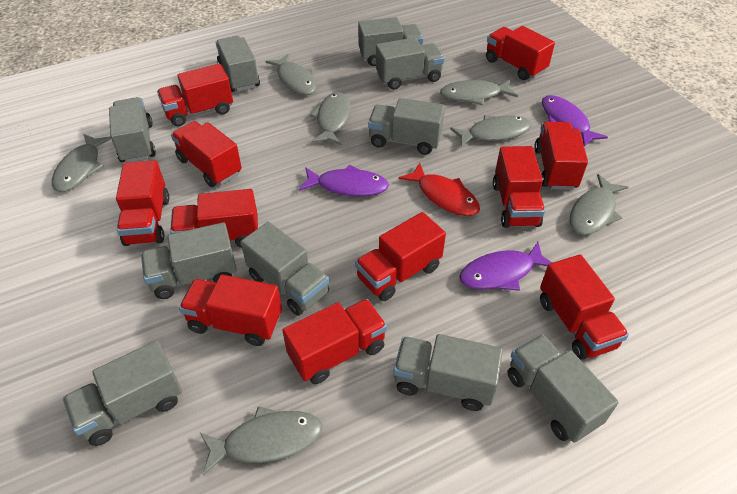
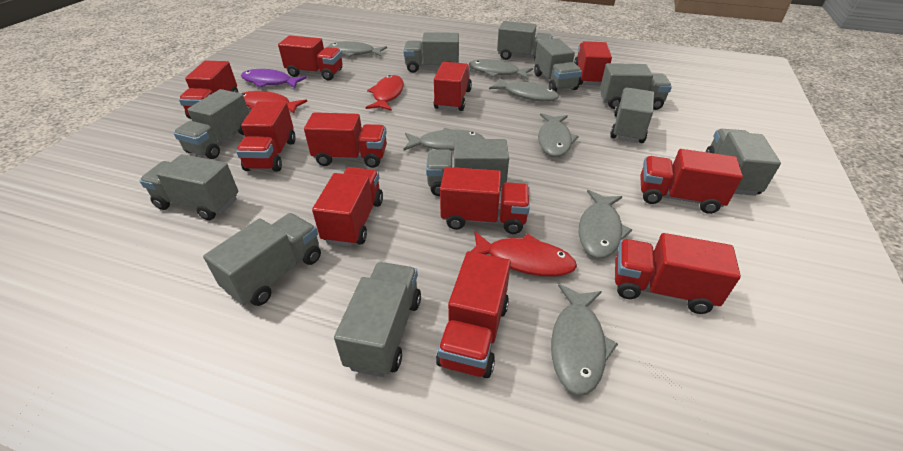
grey truck: 10 -> 11
purple fish: 3 -> 1
red fish: 1 -> 3

